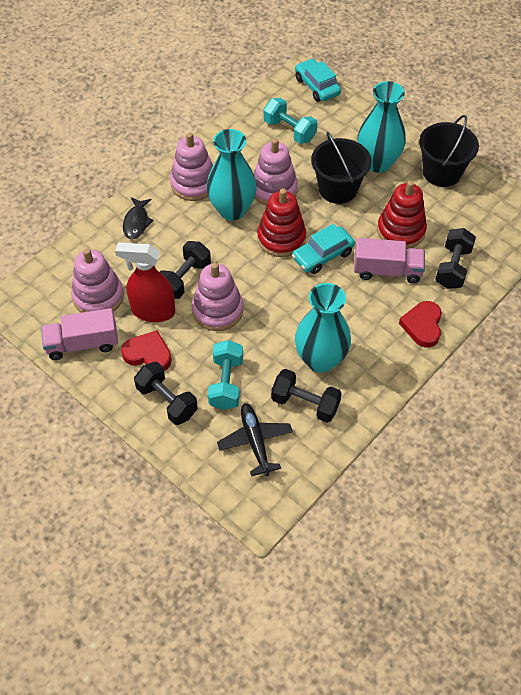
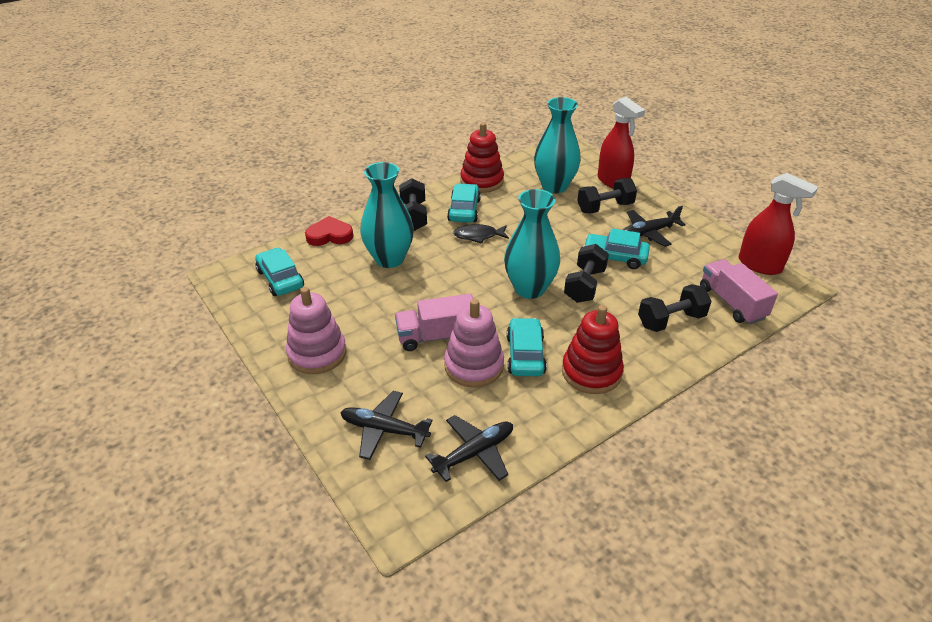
black bucket: 2 -> 0
black plane: 1 -> 3
pink stacking toy: 4 -> 2
red heart: 2 -> 1
red spray bottle: 1 -> 2
turquoise car: 2 -> 4
turquoise dumbbell: 2 -> 0

